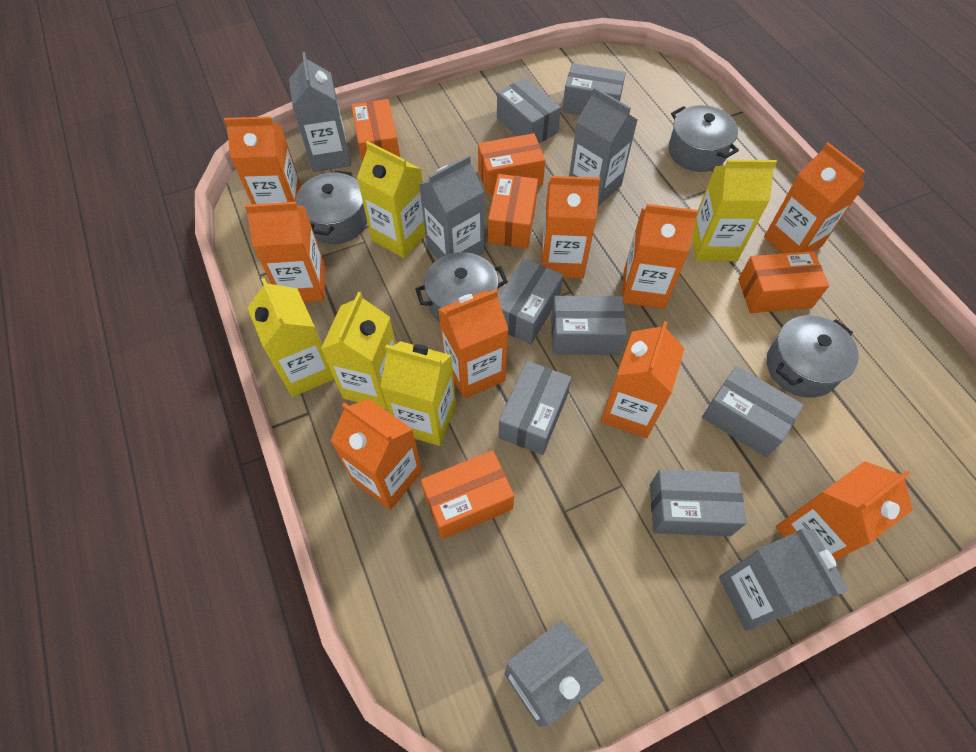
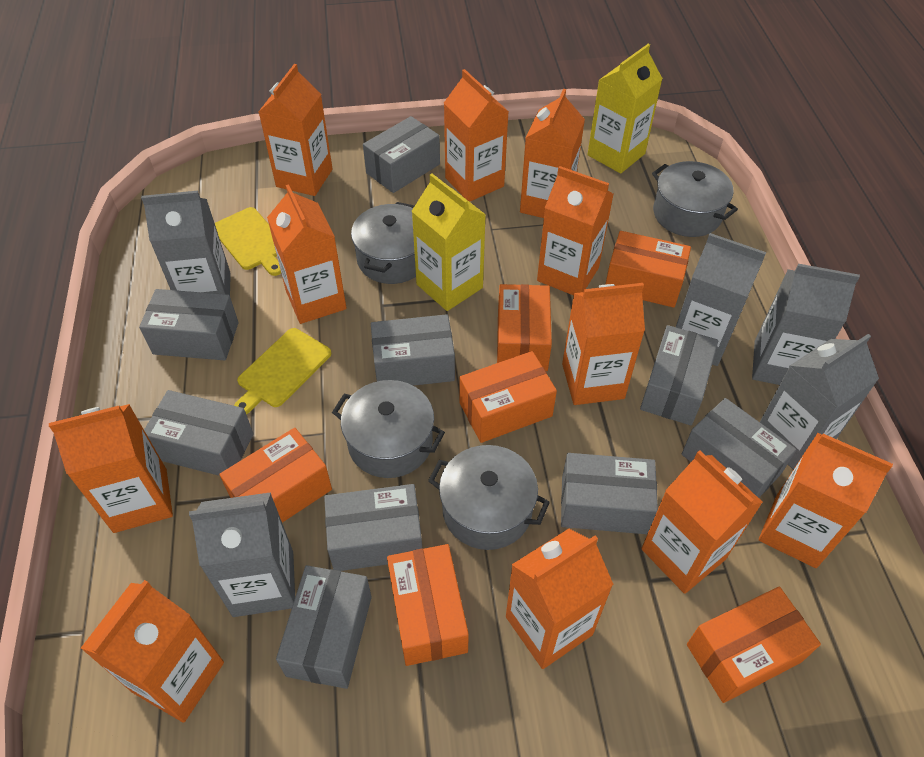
grey box: 7 -> 9
orange box: 5 -> 6
orange carton: 9 -> 11
yellow carton: 5 -> 2
yellow cutting board: 0 -> 2

